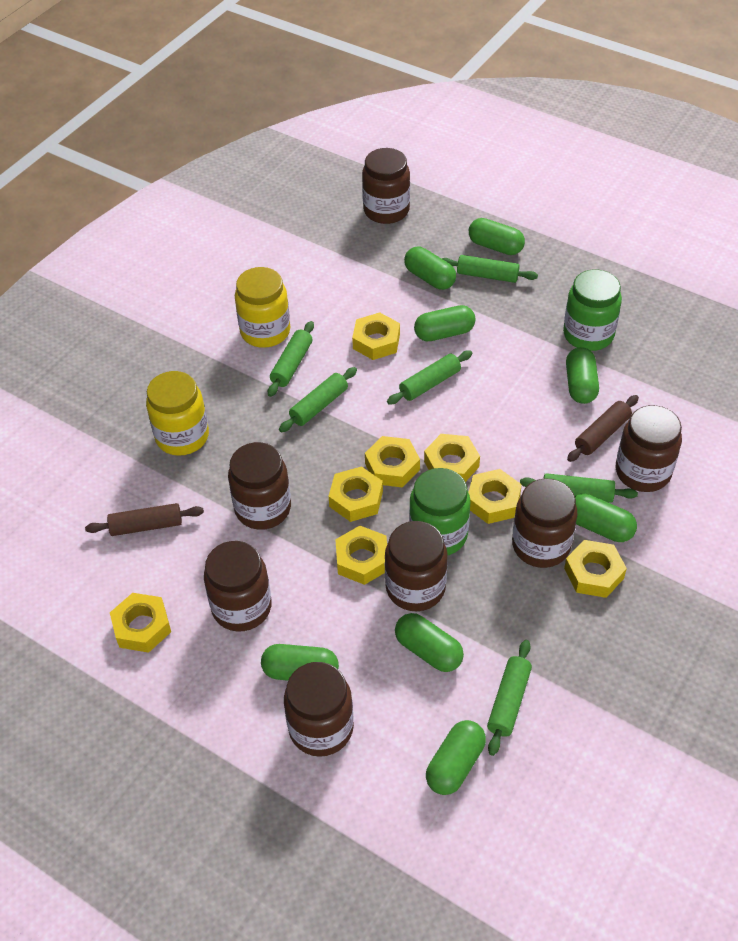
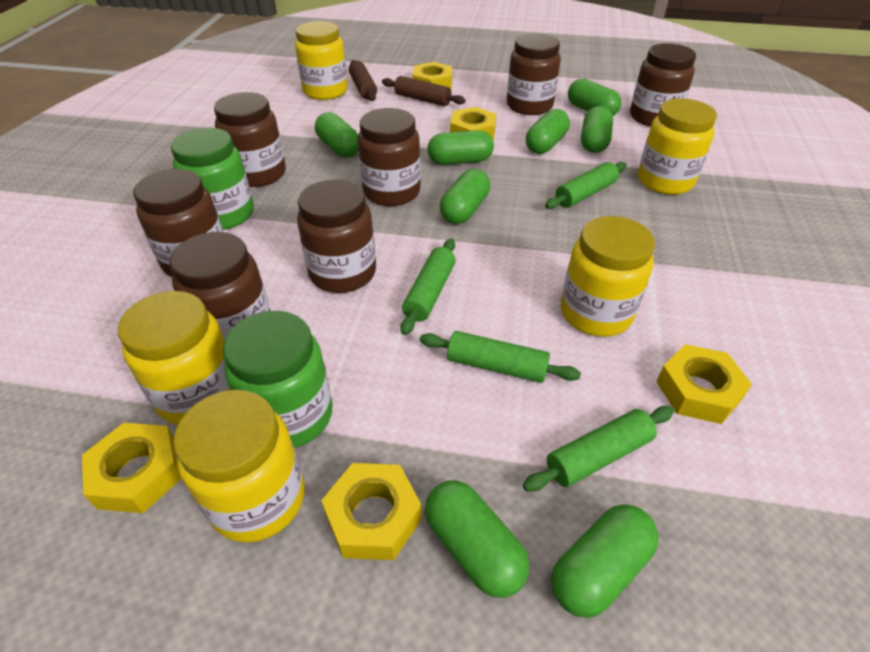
green rolling pin: 6 -> 4
yellow jar: 2 -> 5
yellow nut: 8 -> 5

